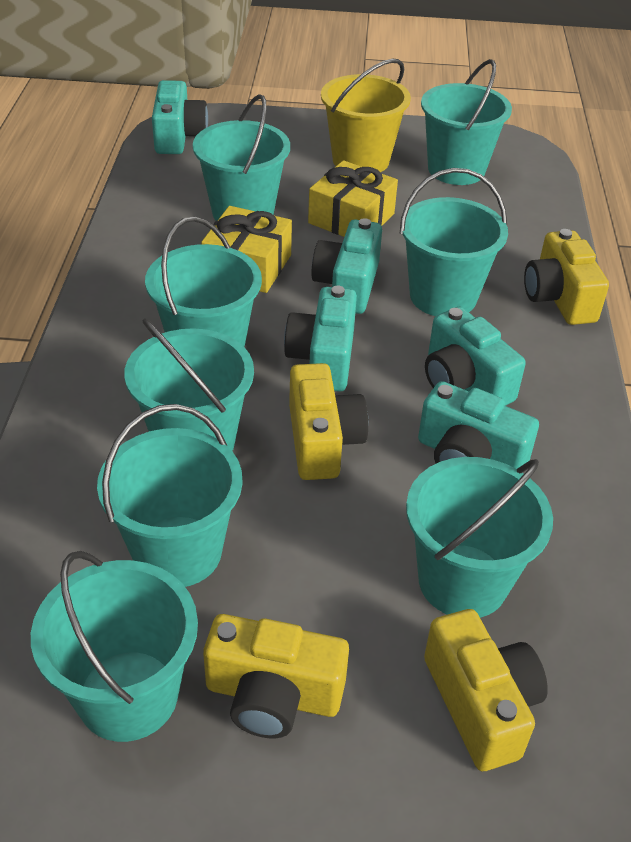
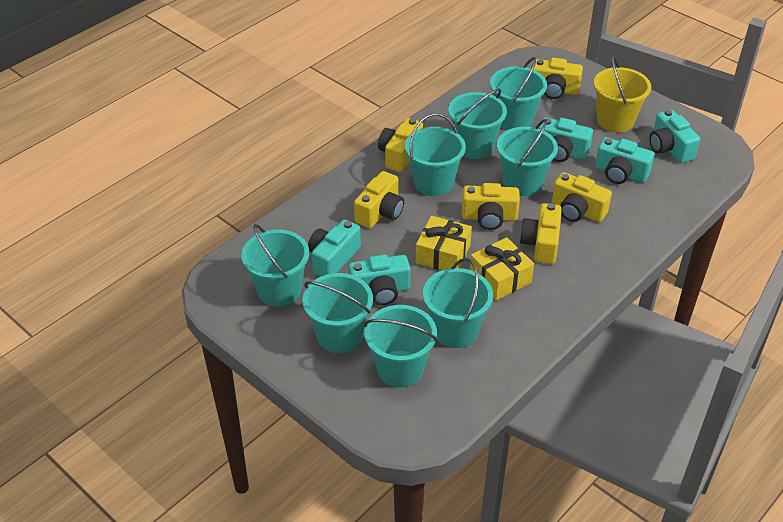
yellow camera: 4 -> 6

